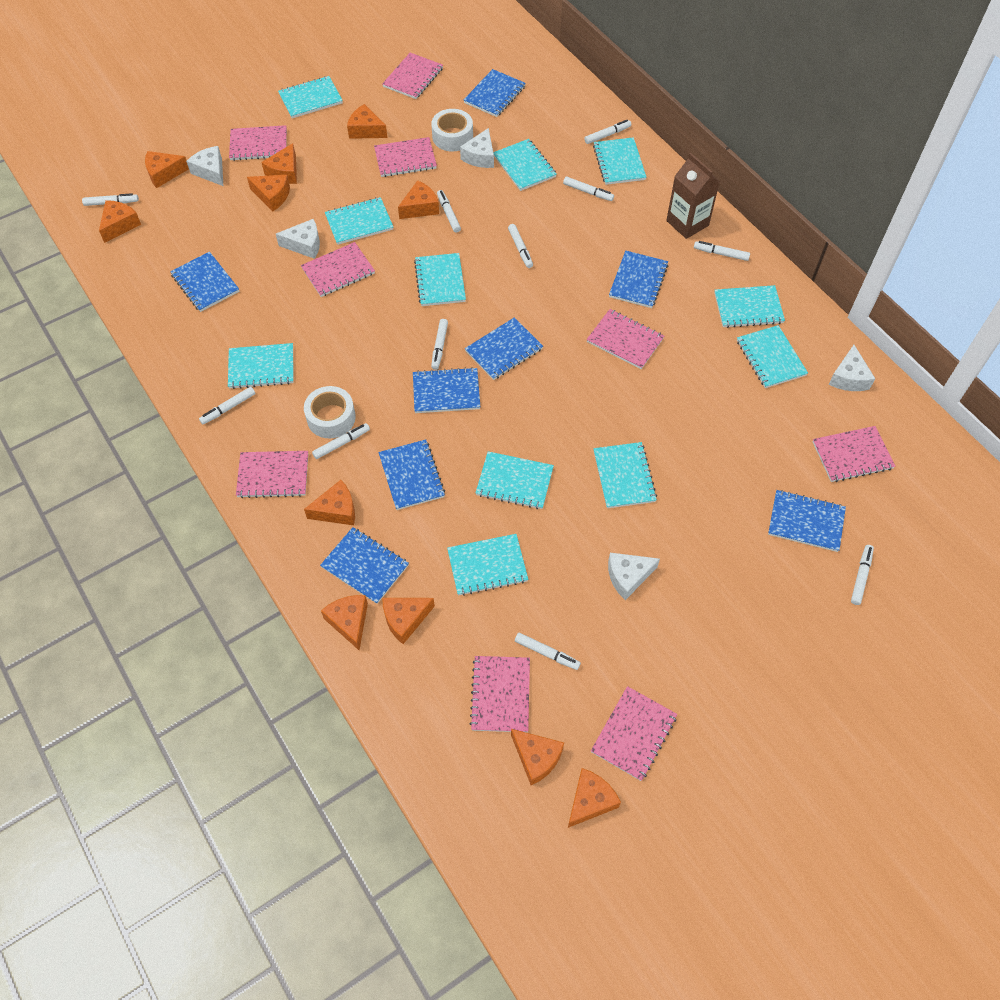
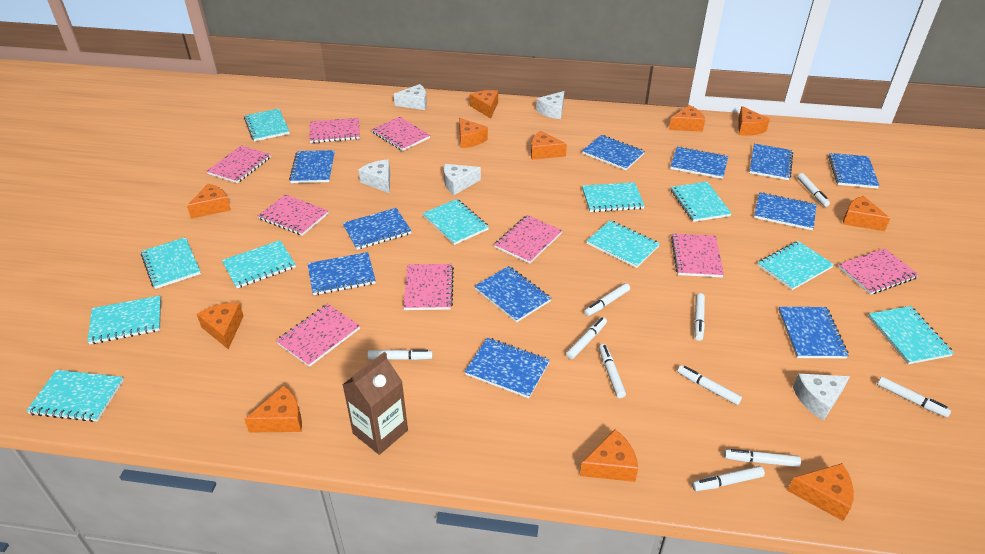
blue notebook: 8 -> 11
white marker: 11 -> 10
white tape: 2 -> 0

